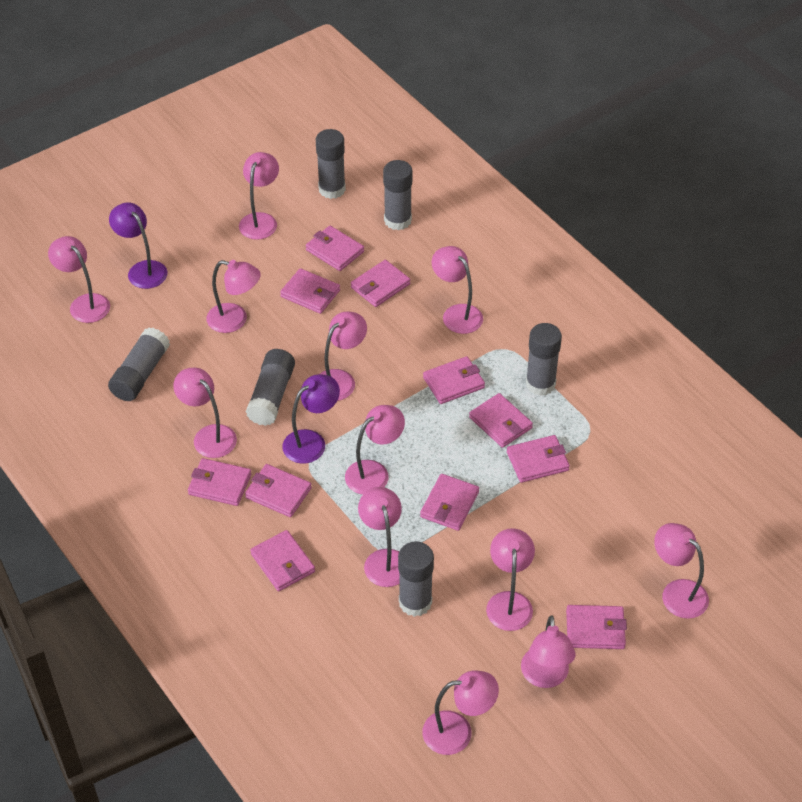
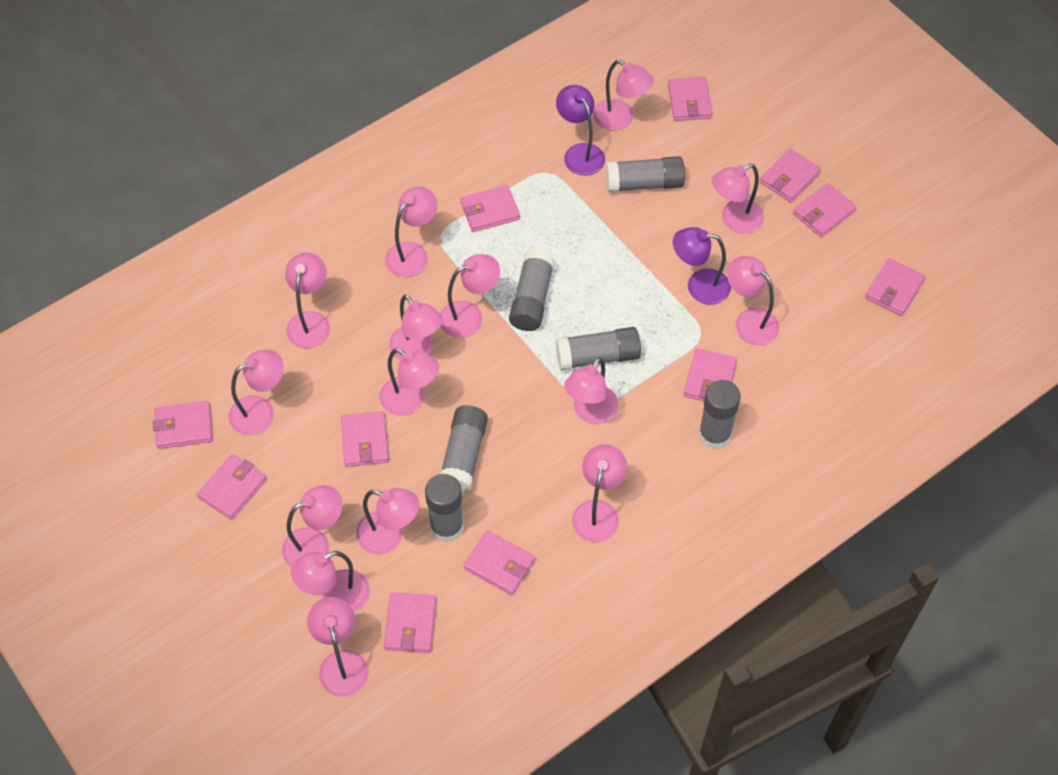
pink lamp: 12 -> 15

